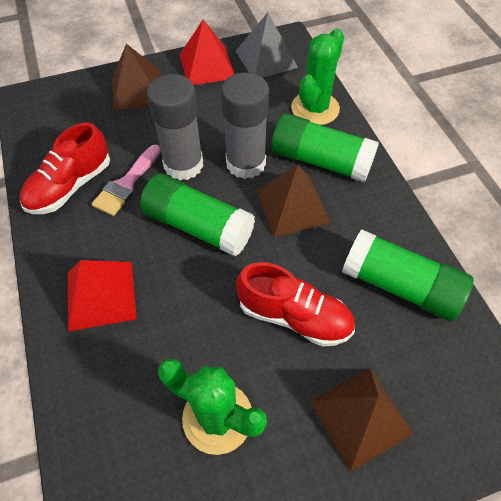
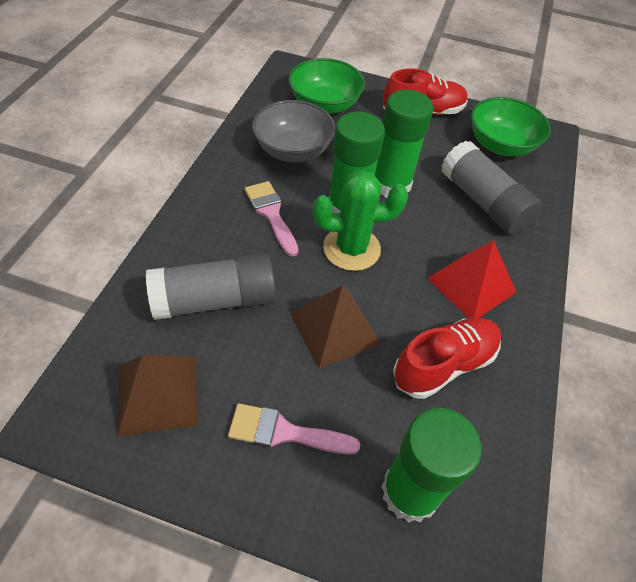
brown pyramid: 3 -> 2
green bowl: 0 -> 2
green cactus: 2 -> 1
grey bowl: 0 -> 1
grey pyramid: 1 -> 0
pink brush: 1 -> 2
red pyramid: 2 -> 1

